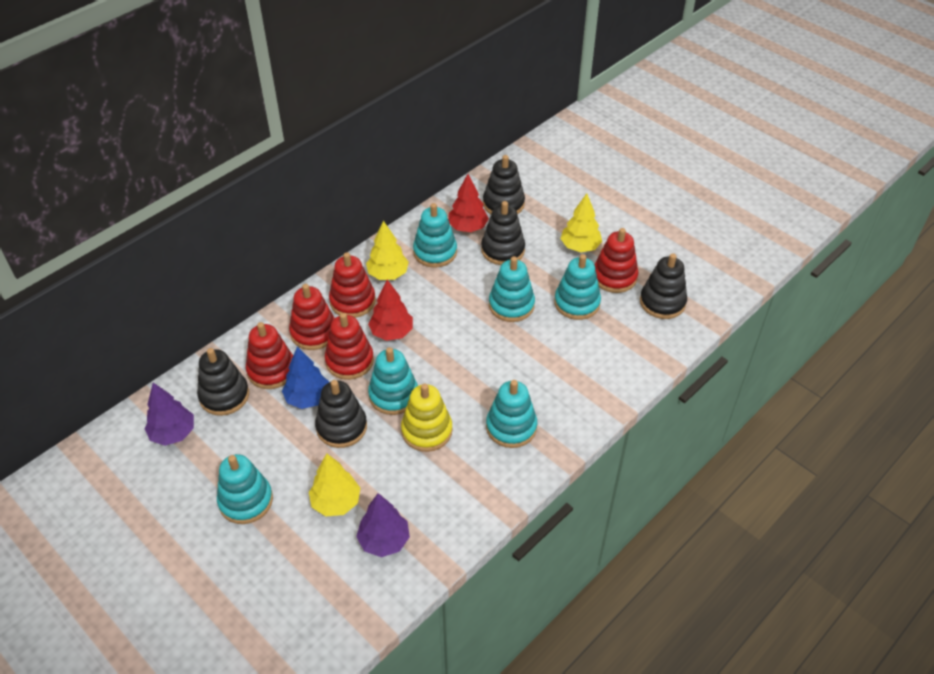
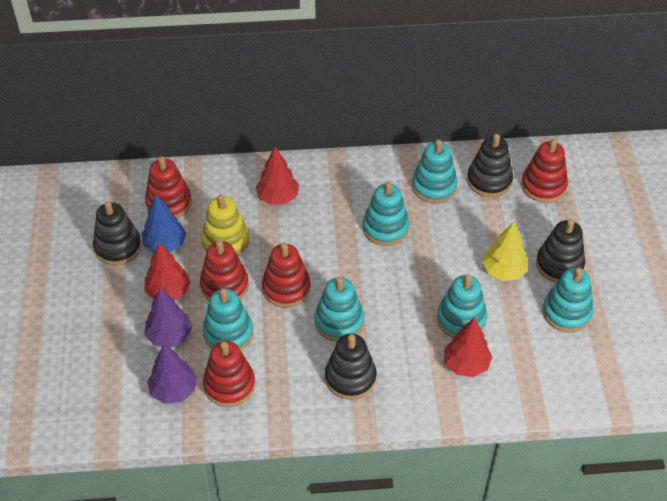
black stacking toy: 5 -> 4
red tree: 2 -> 3
yellow tree: 3 -> 1

